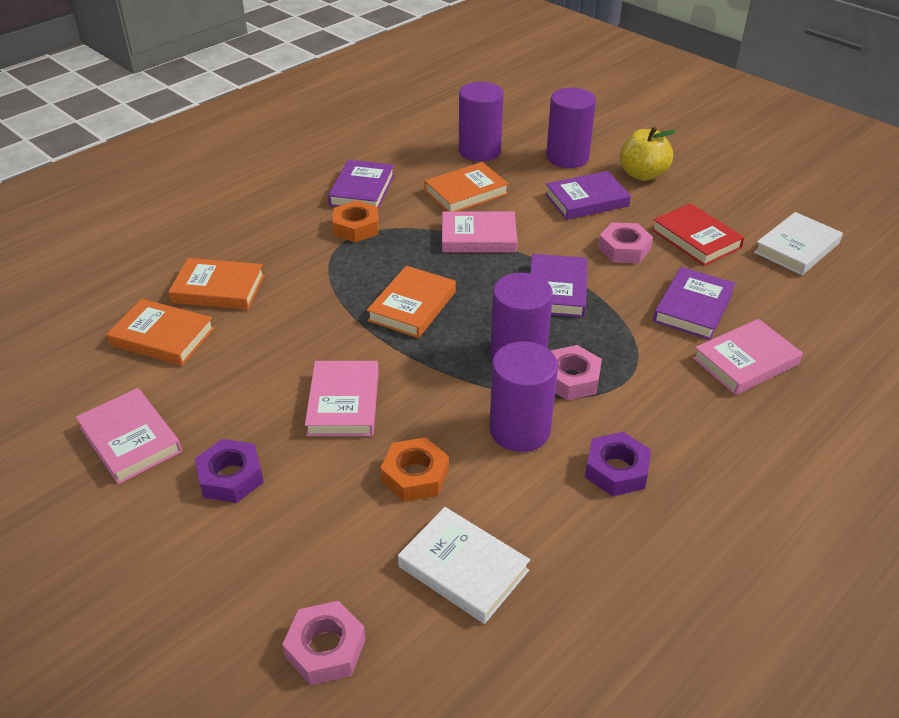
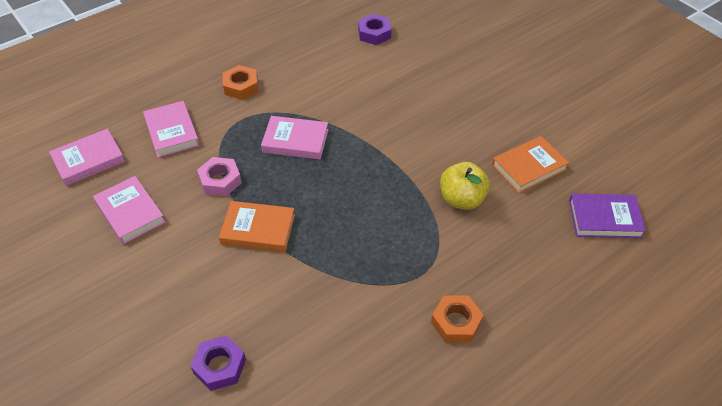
orange book: 4 -> 2
pink nut: 3 -> 1
purple book: 4 -> 1
purple cylinder: 4 -> 0
red book: 1 -> 0
white book: 2 -> 0

